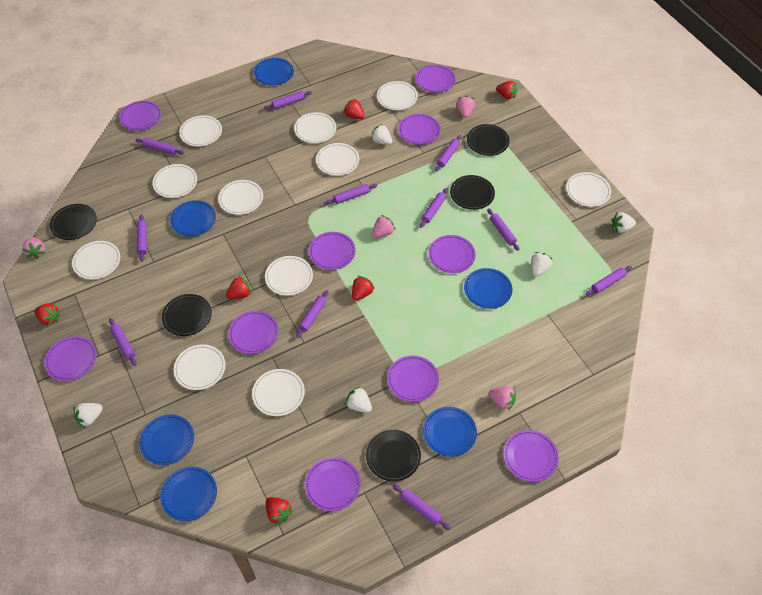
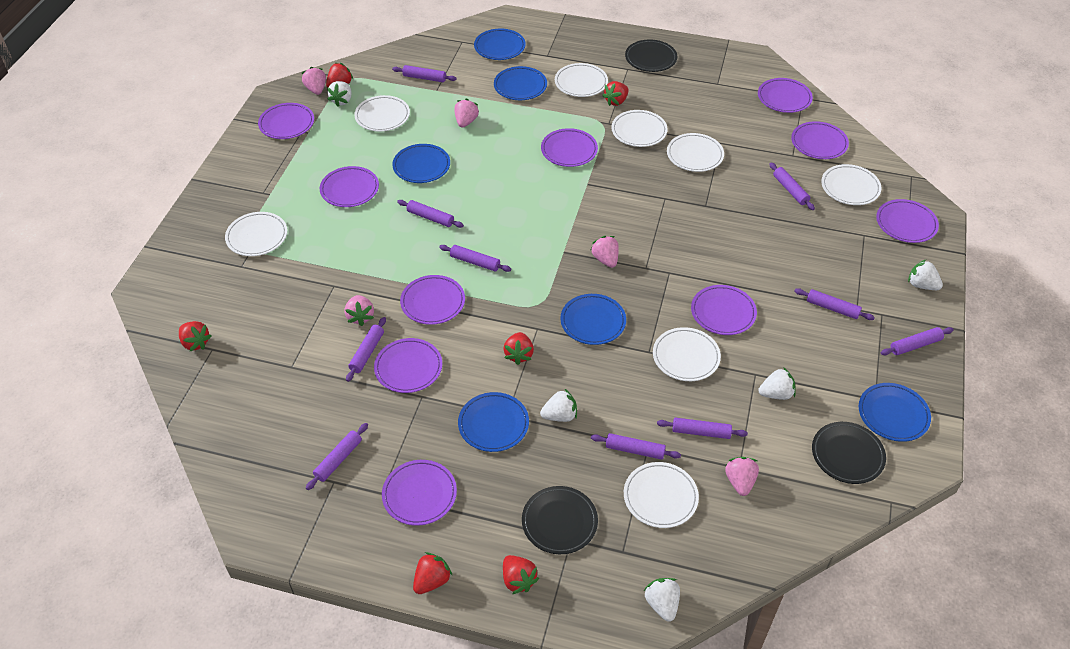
black plate: 5 -> 3
pink strawberry: 4 -> 5
purple rolling pin: 11 -> 10
white plate: 11 -> 8

